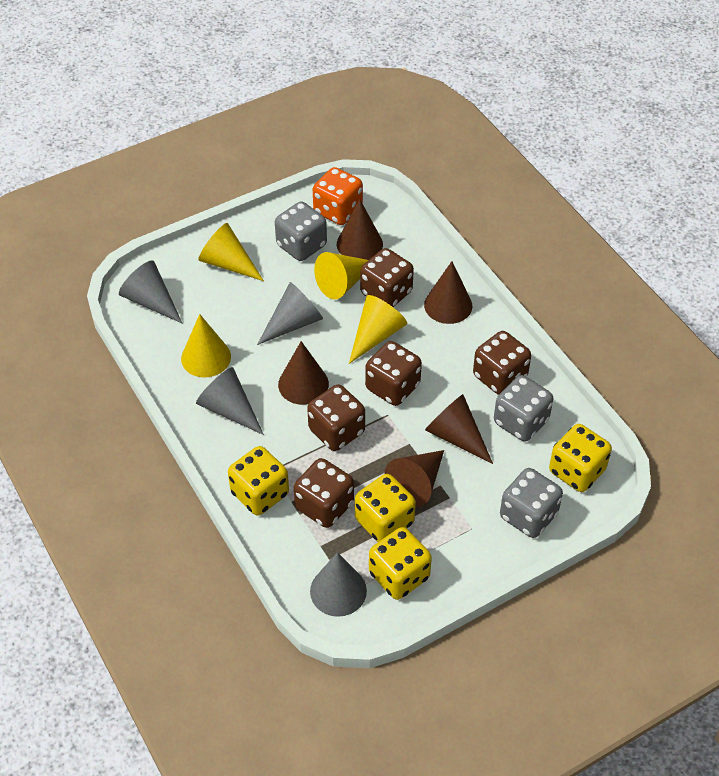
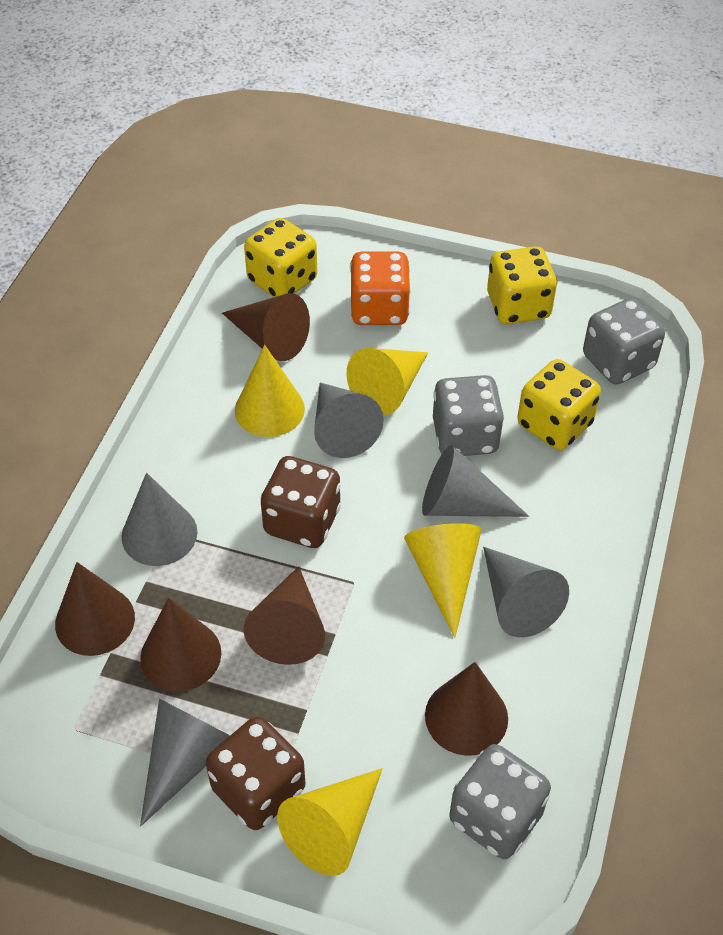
brown dice: 5 -> 2
grey cone: 4 -> 5
yellow dice: 4 -> 3

